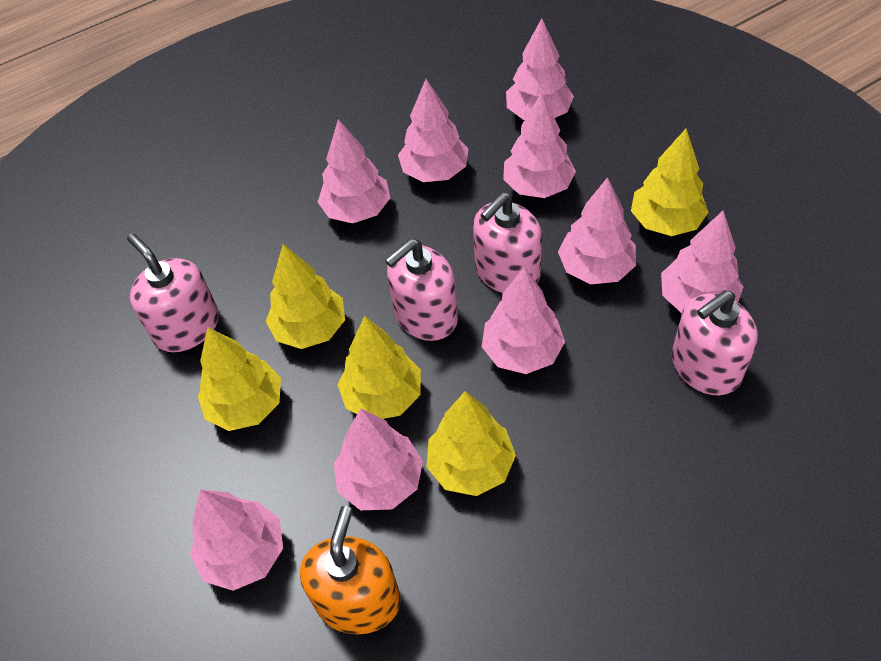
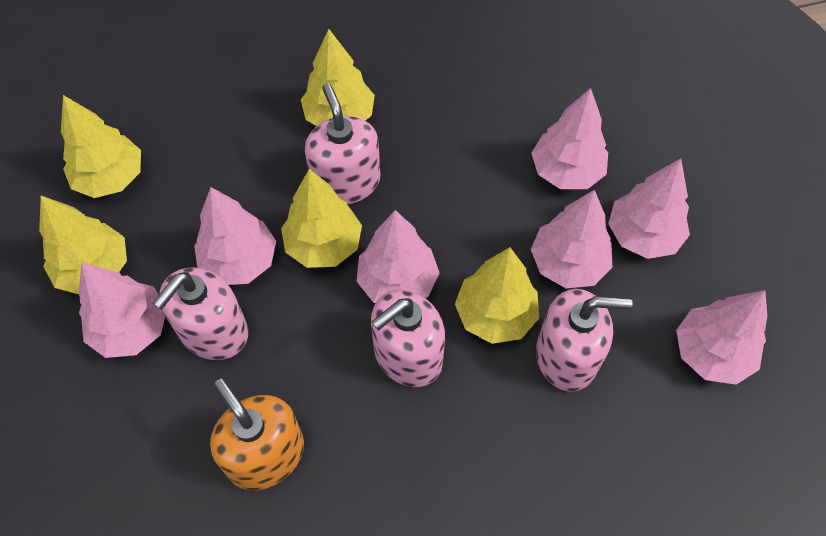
pink tree: 9 -> 7

